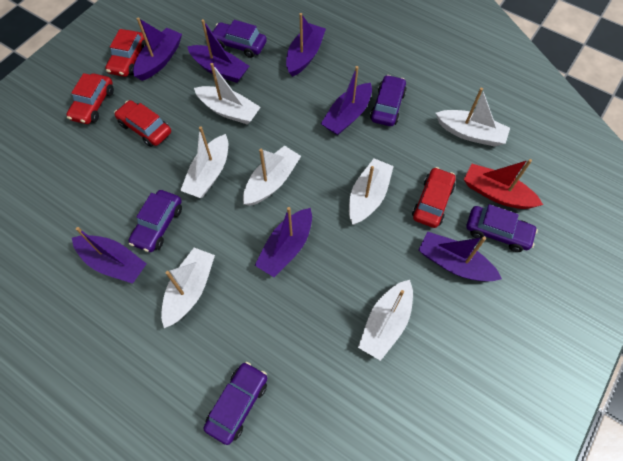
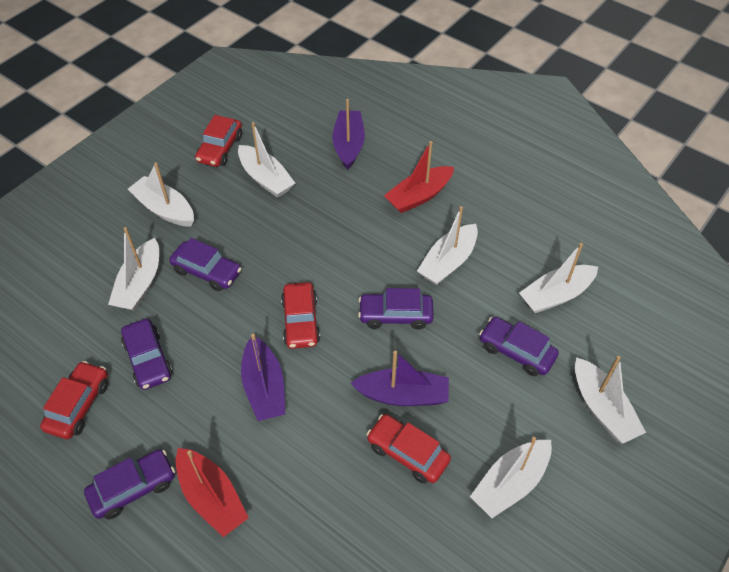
purple boat: 7 -> 3
red boat: 1 -> 2

